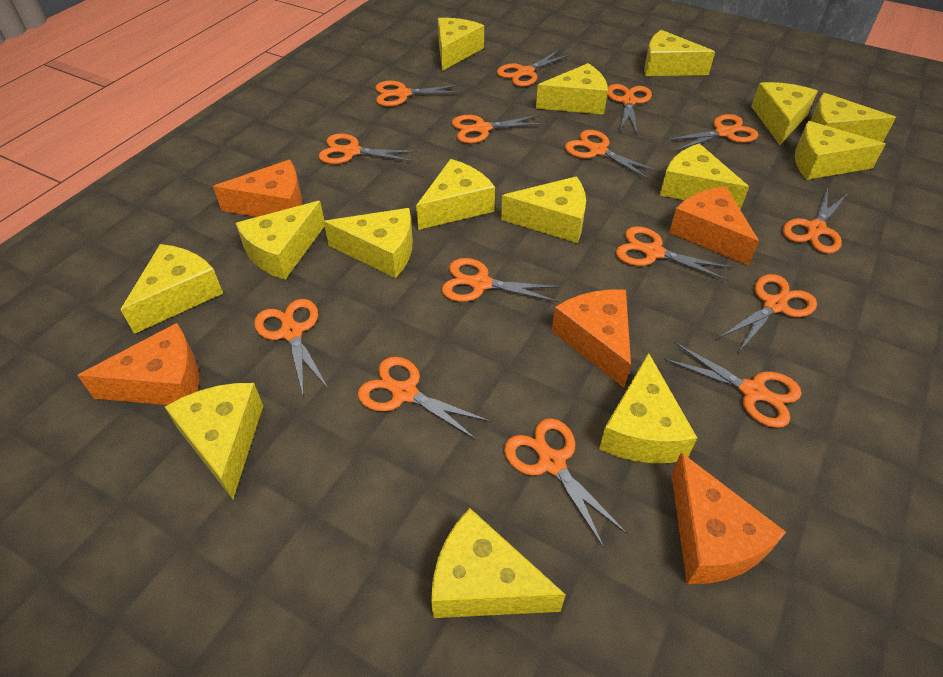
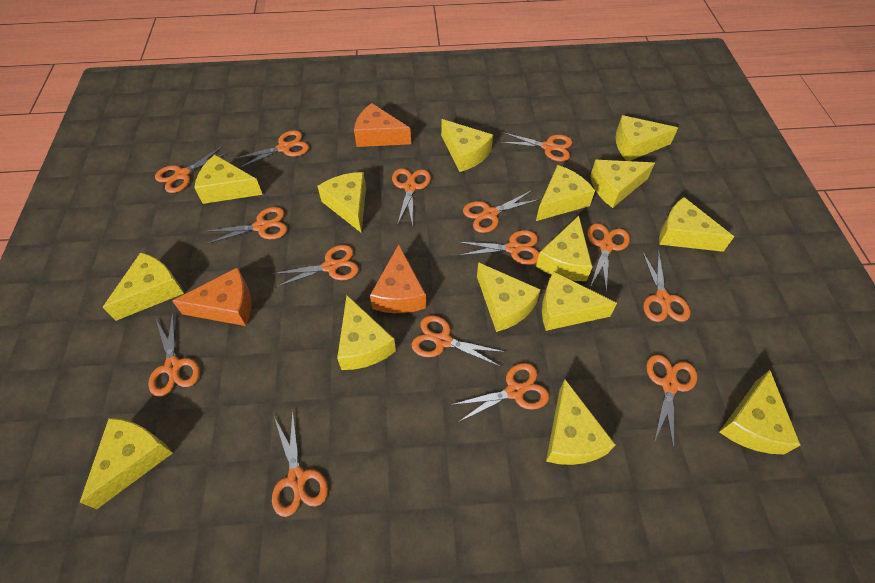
orange cheese: 5 -> 3

